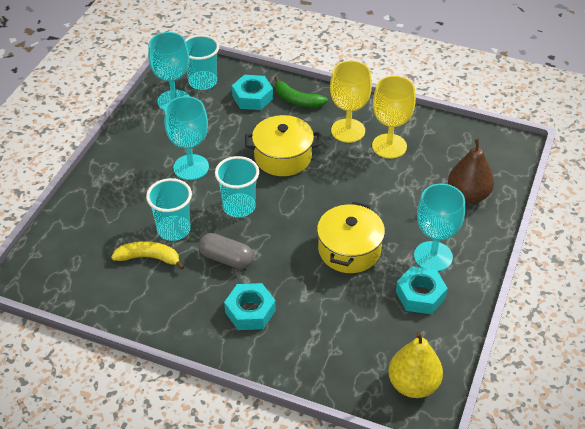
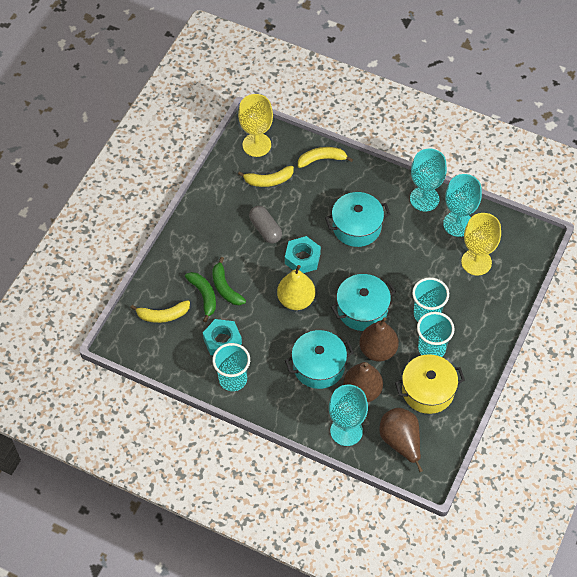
brown pear: 1 -> 3
green banana: 1 -> 2
turquoise nut: 3 -> 2
turquoise pot: 0 -> 3
yellow banana: 1 -> 3
yellow pot: 2 -> 1

